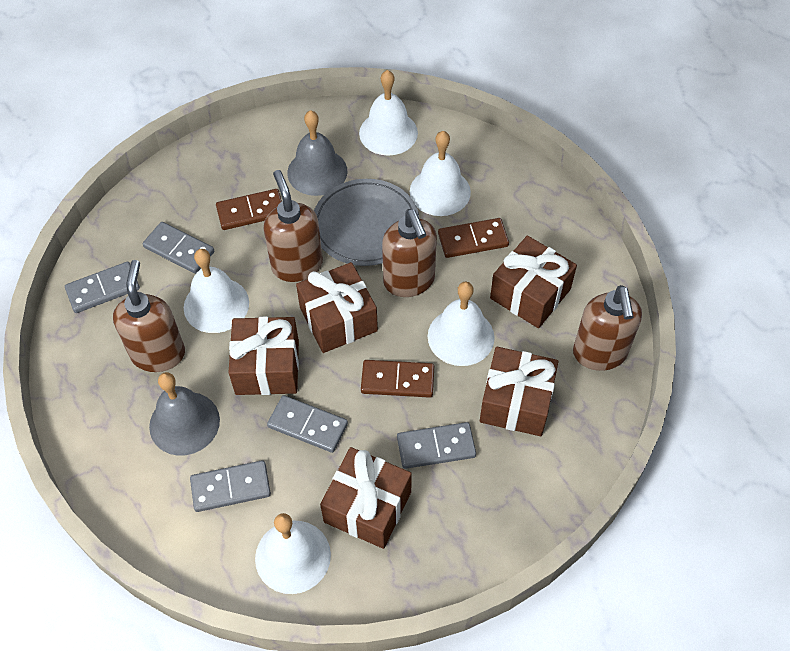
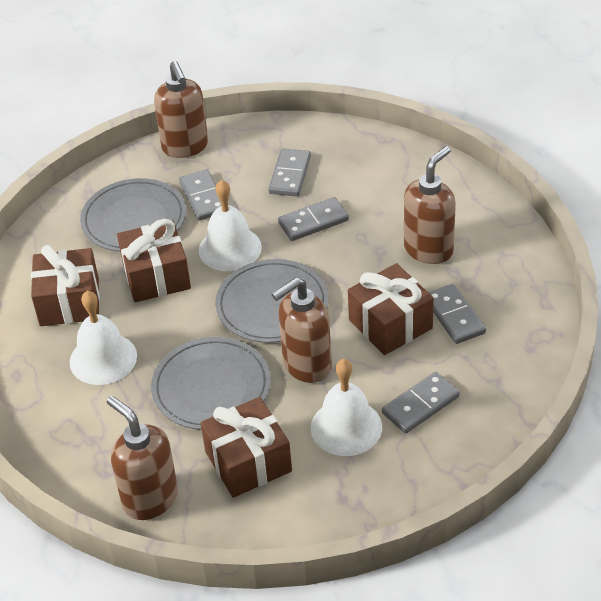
brown domino: 3 -> 0
brown gift: 5 -> 4
grey bell: 2 -> 0
grey plate: 1 -> 3
white bell: 5 -> 3

